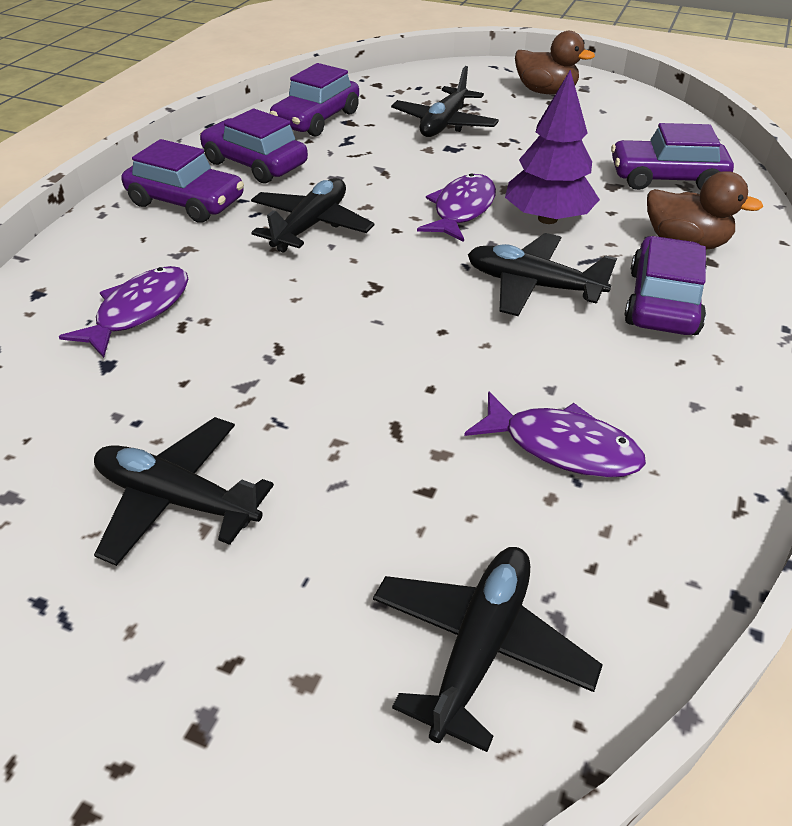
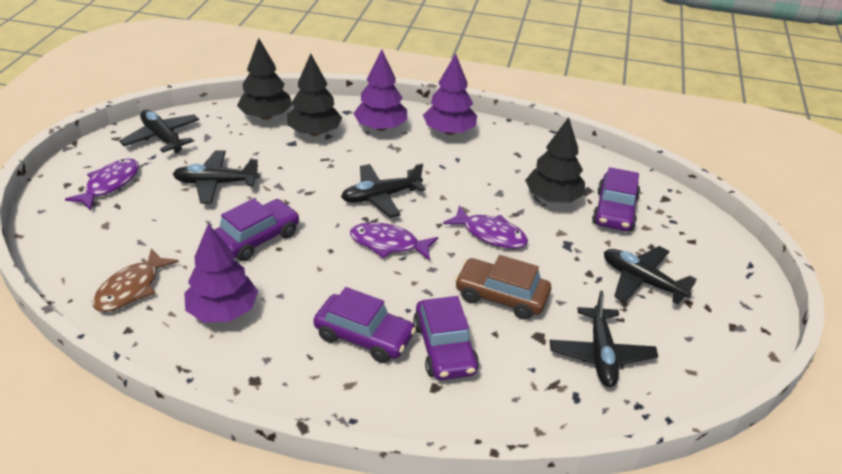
black tree: 0 -> 3
brown car: 0 -> 1
brown duck: 2 -> 0
brown fish: 0 -> 1
purple car: 5 -> 4
purple tree: 1 -> 3

